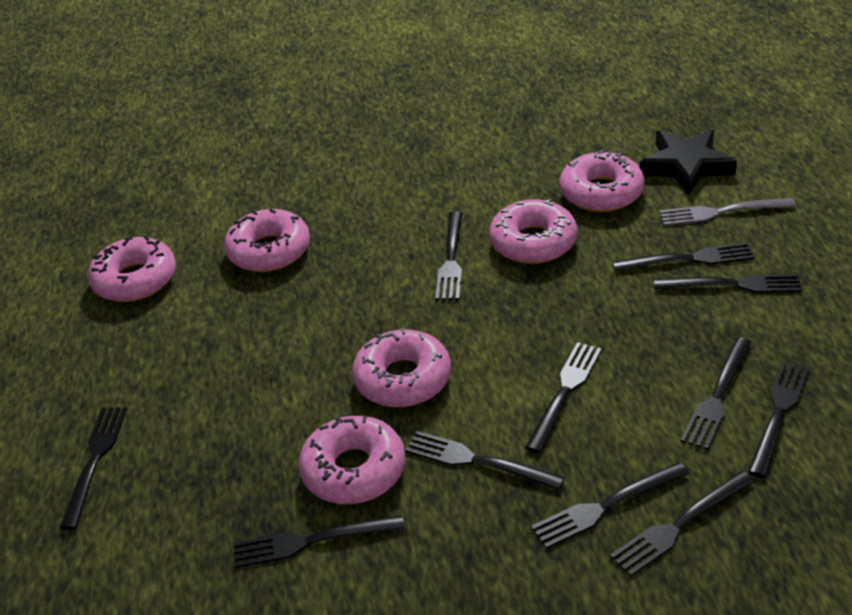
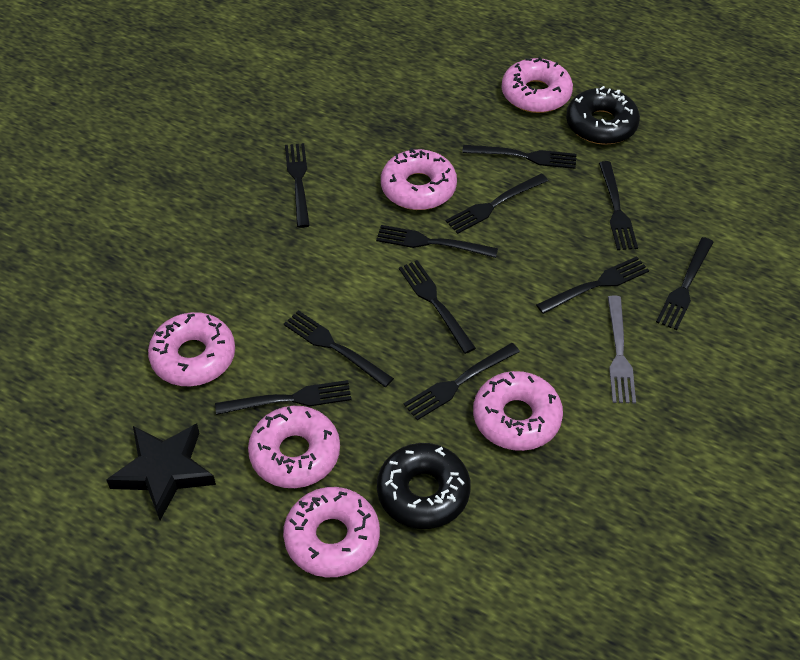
black donut: 0 -> 2

